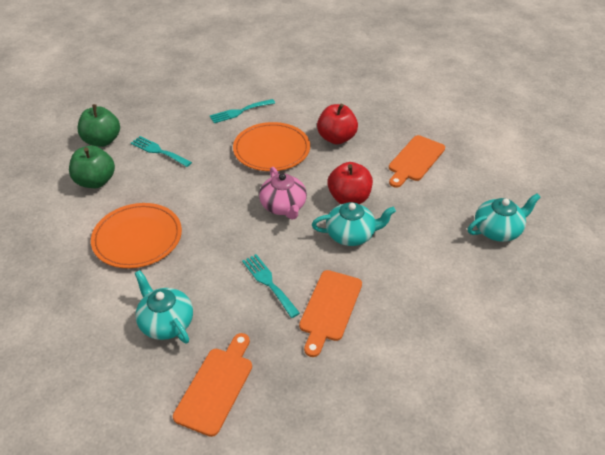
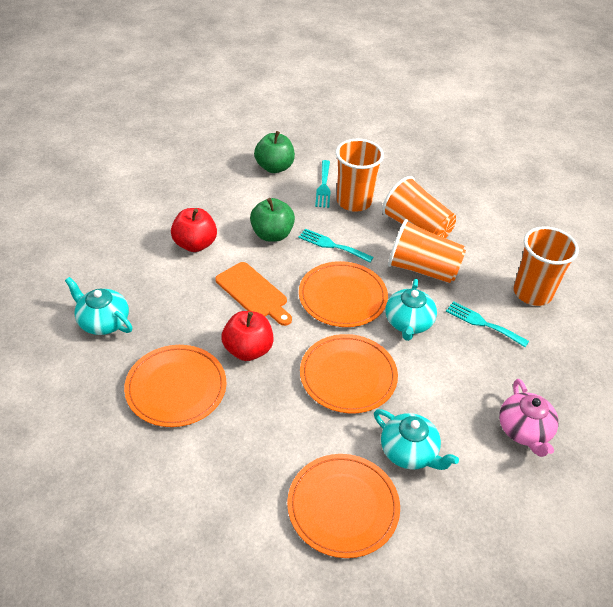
orange cup: 0 -> 4
orange cutting board: 3 -> 1
orange plate: 2 -> 4

